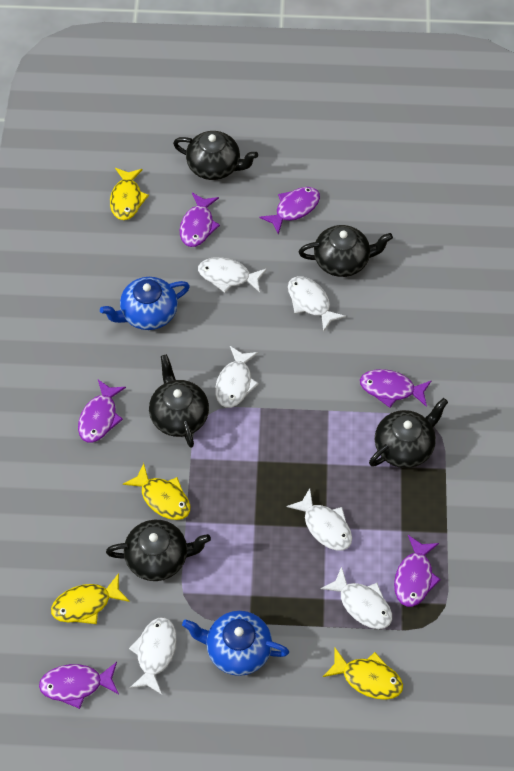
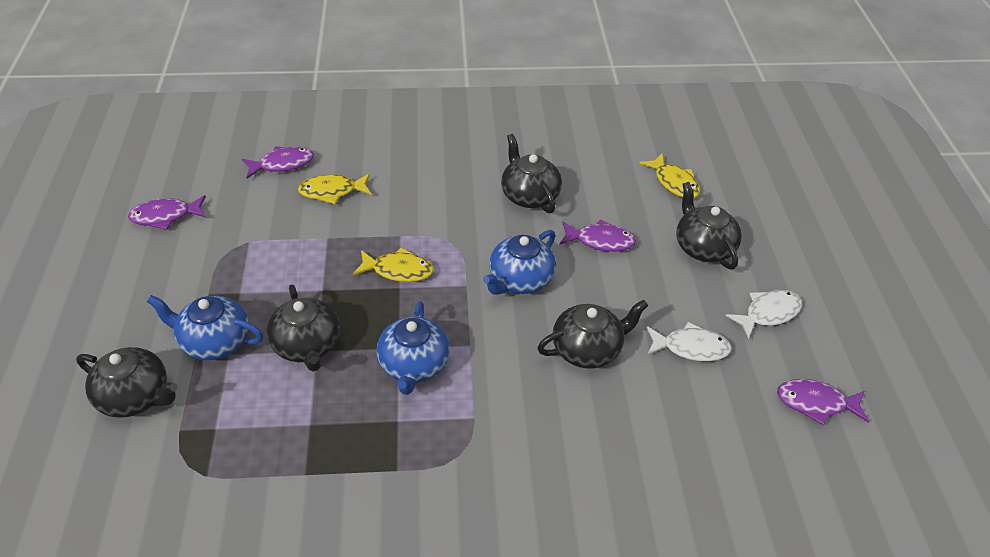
blue teapot: 2 -> 3
purple fish: 6 -> 4
white fish: 6 -> 2
yellow fish: 4 -> 3

